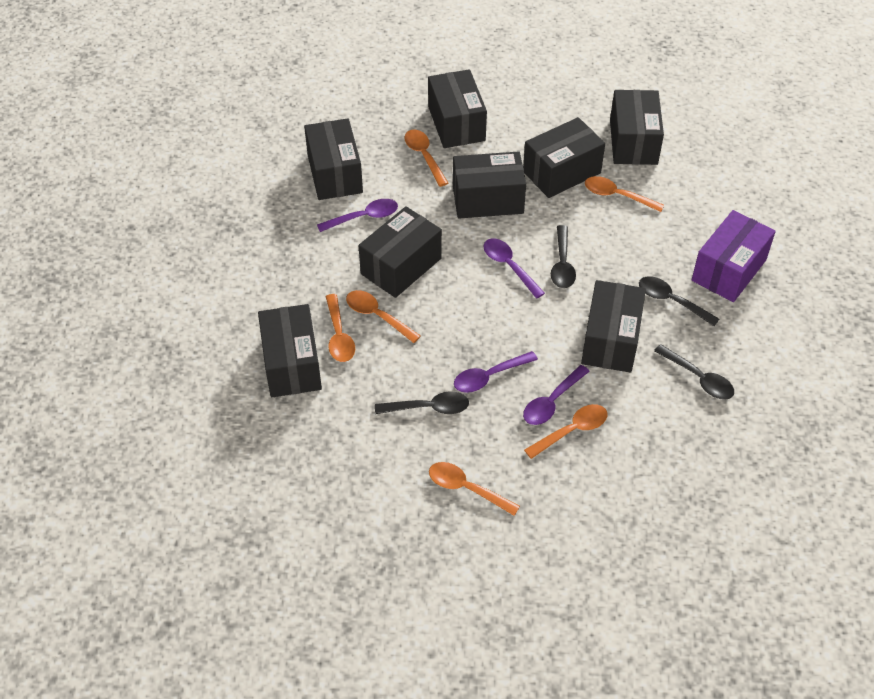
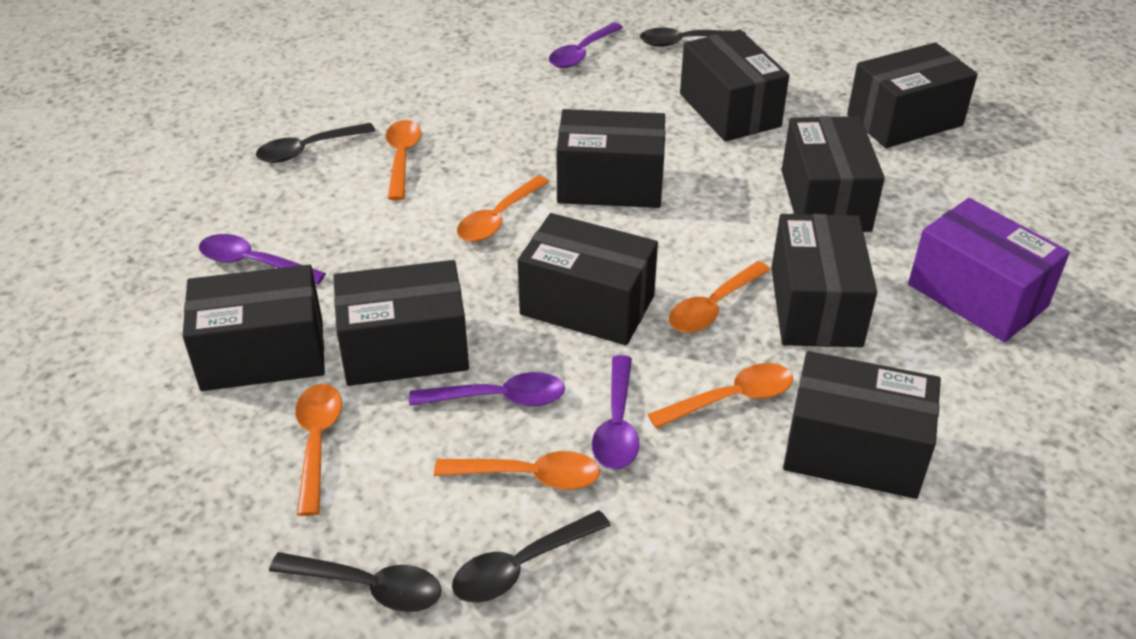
black box: 8 -> 9

